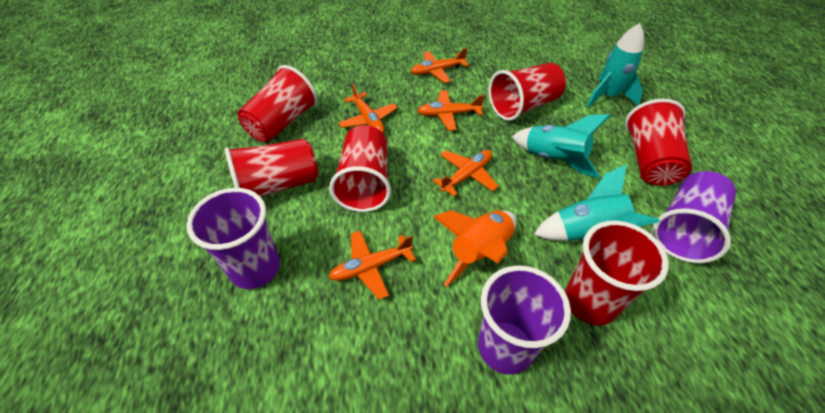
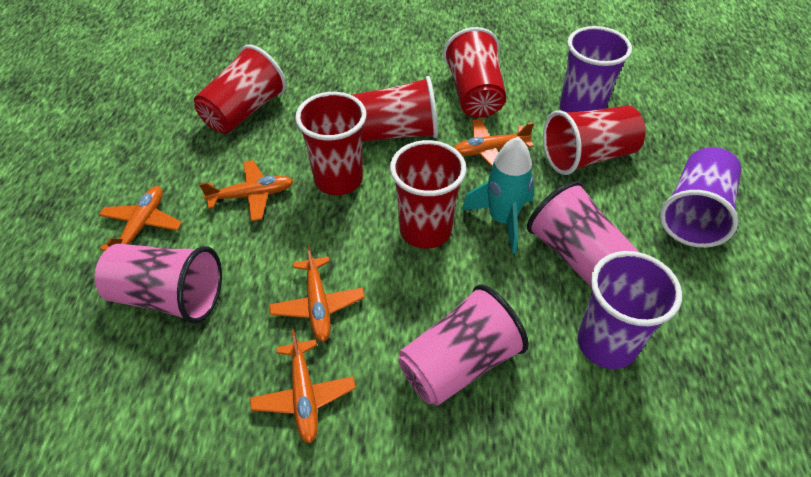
orange rocket: 1 -> 0
pink cup: 0 -> 3
turquoise rocket: 3 -> 1

